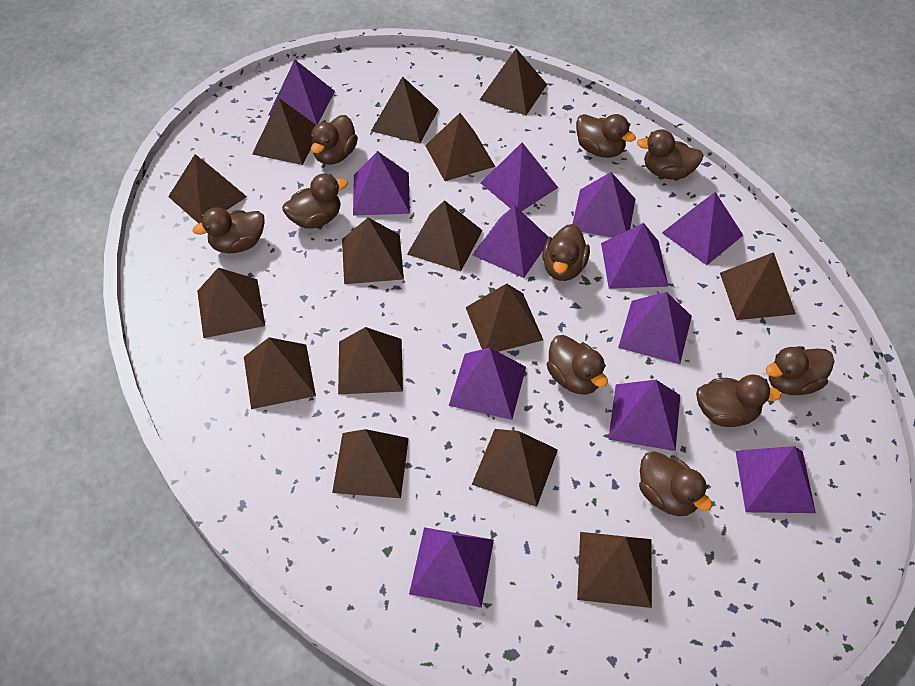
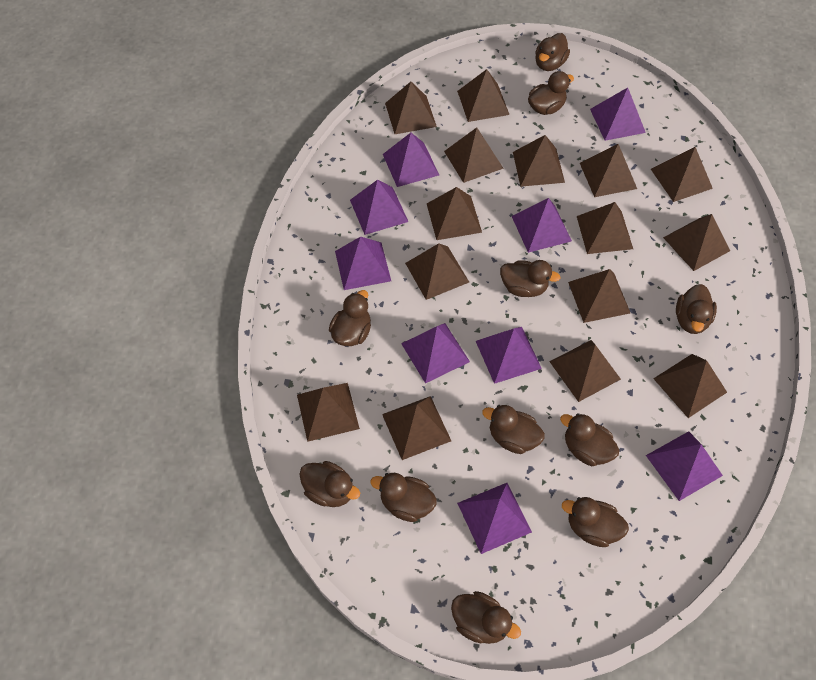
brown duck: 10 -> 11
purple pyramid: 12 -> 9

